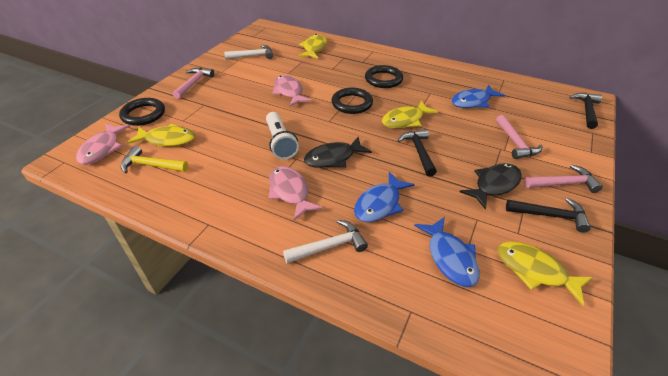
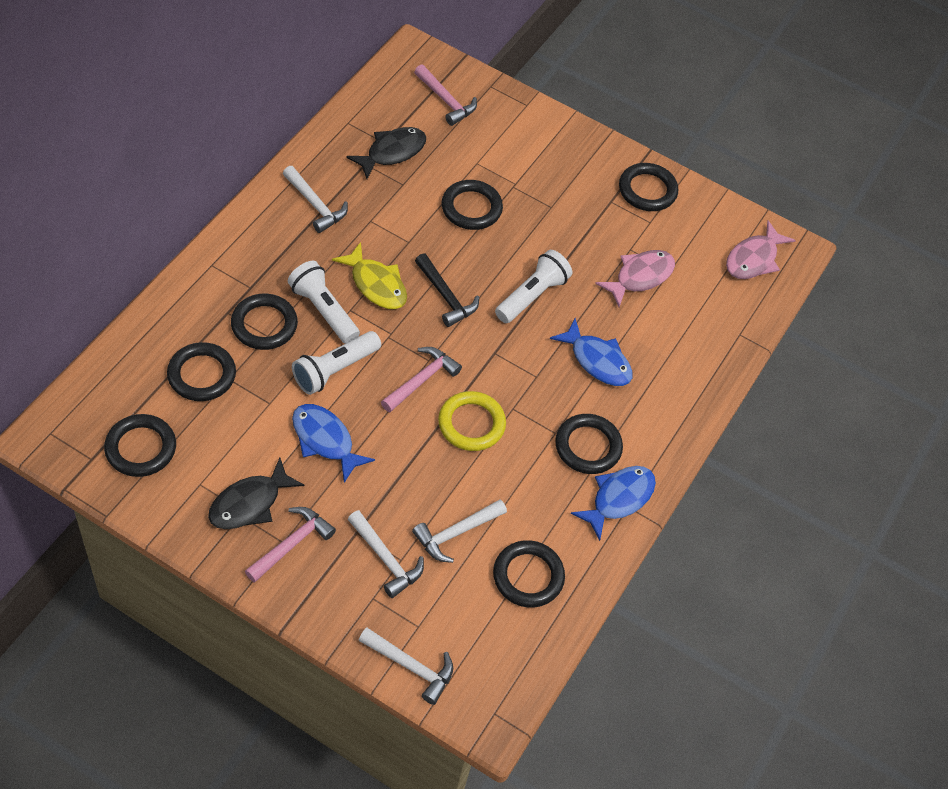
black hammer: 3 -> 1
black ring: 3 -> 7
pink fish: 3 -> 2
white flashlight: 1 -> 3
white hammer: 2 -> 4
yellow fish: 4 -> 1
yellow hammer: 1 -> 0
yellow ring: 0 -> 1

